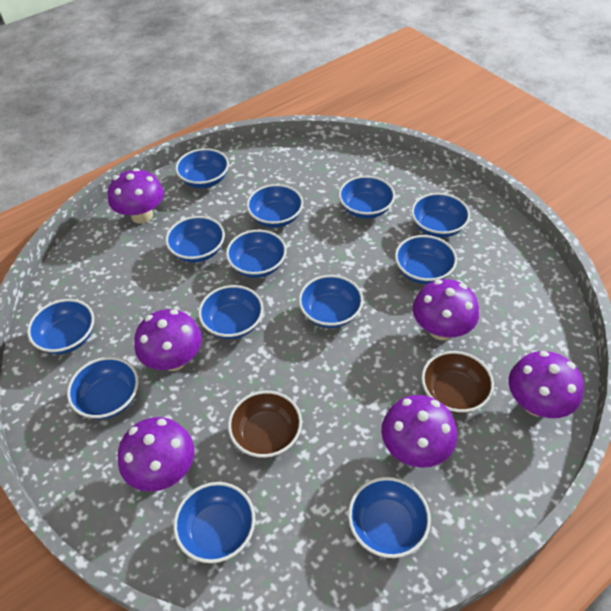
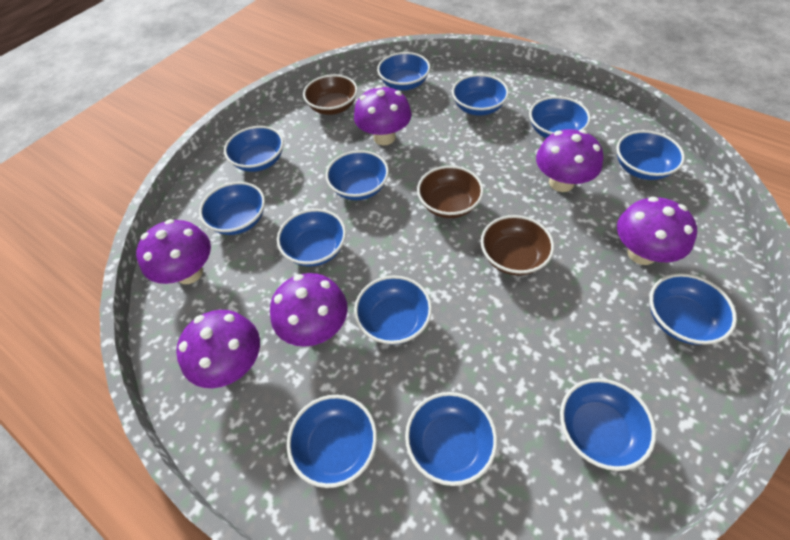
brown bowl: 2 -> 3

